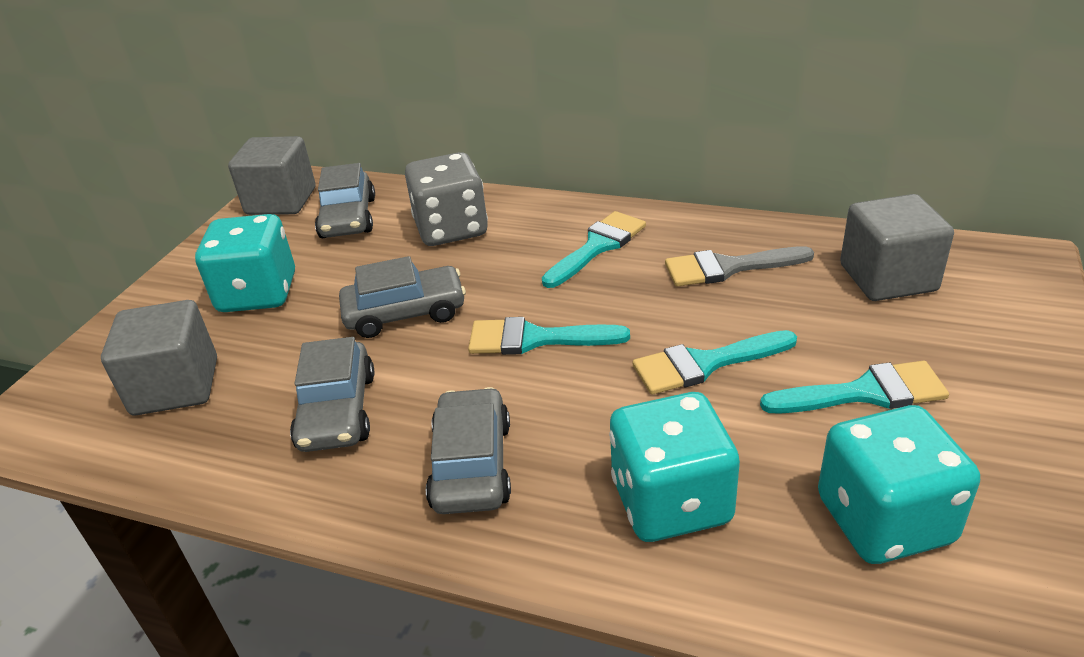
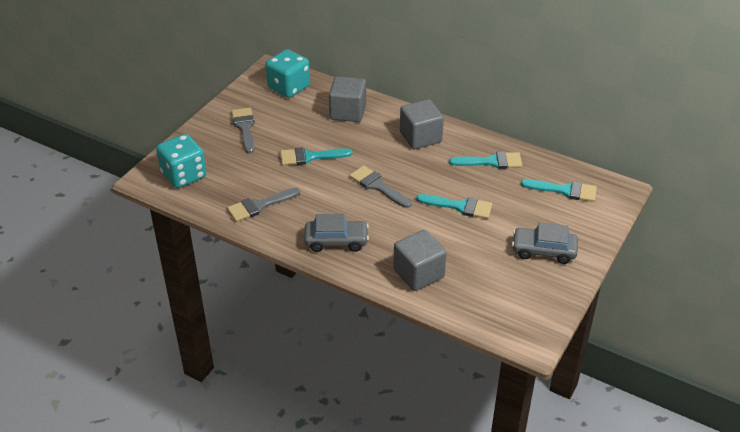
grey brush: 1 -> 3
grey car: 4 -> 2
grey dice: 1 -> 0
turquoise dice: 3 -> 2

